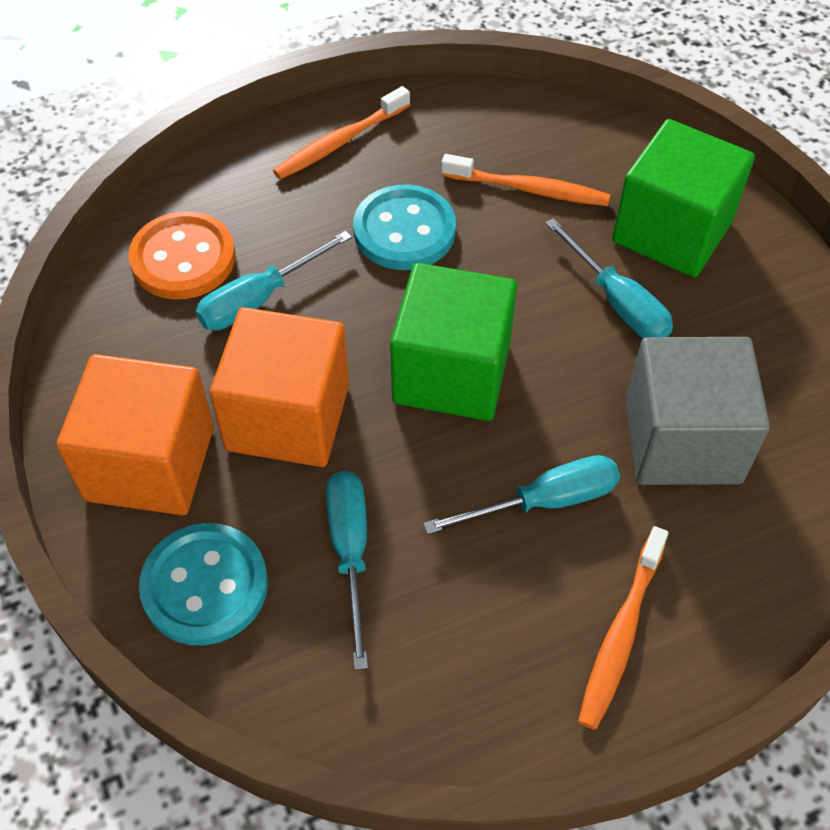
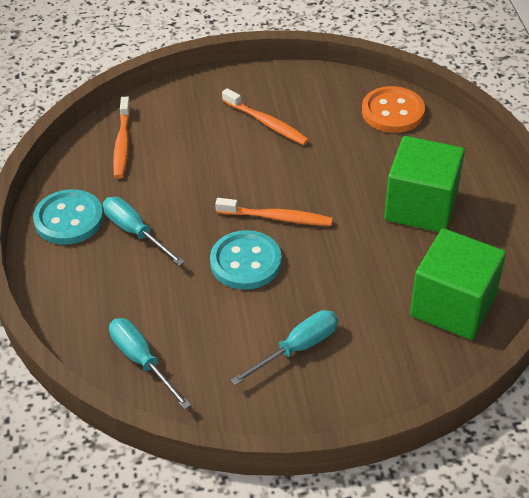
grey cube: 1 -> 0
orange cube: 2 -> 0
turquoise screwdriver: 4 -> 3

